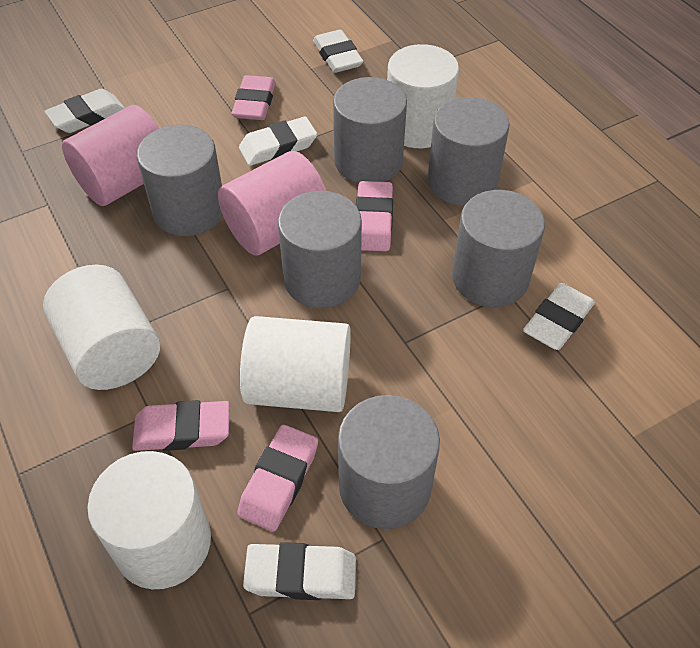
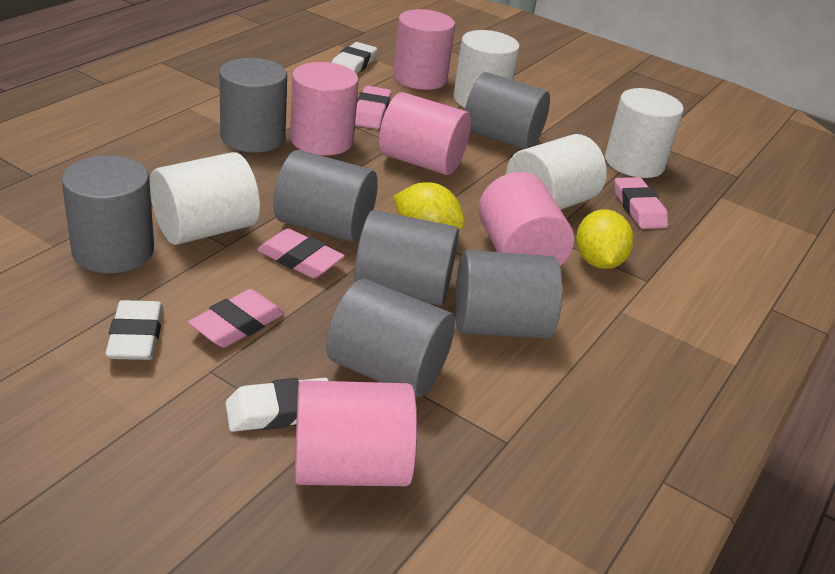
grey cylinder: 6 -> 7
pink cylinder: 2 -> 5
white eraser: 5 -> 3
yellow lemon: 0 -> 2

